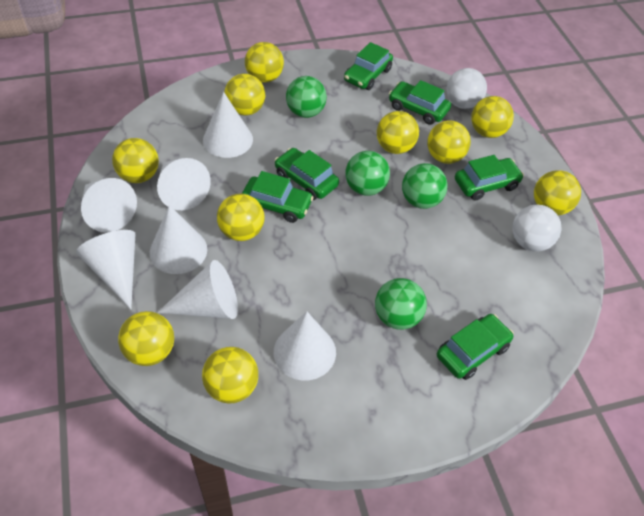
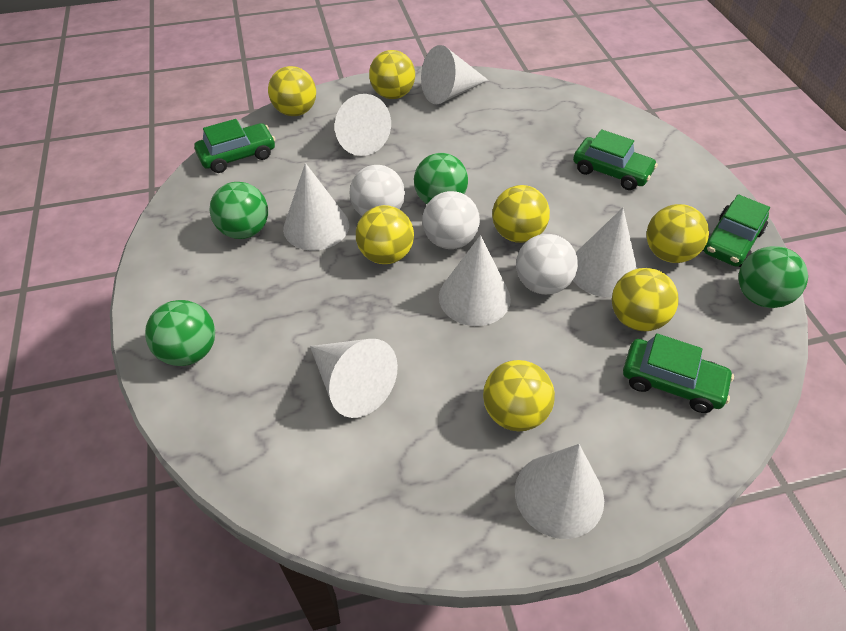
green car: 6 -> 4
white ball: 2 -> 3
yellow ball: 10 -> 7

